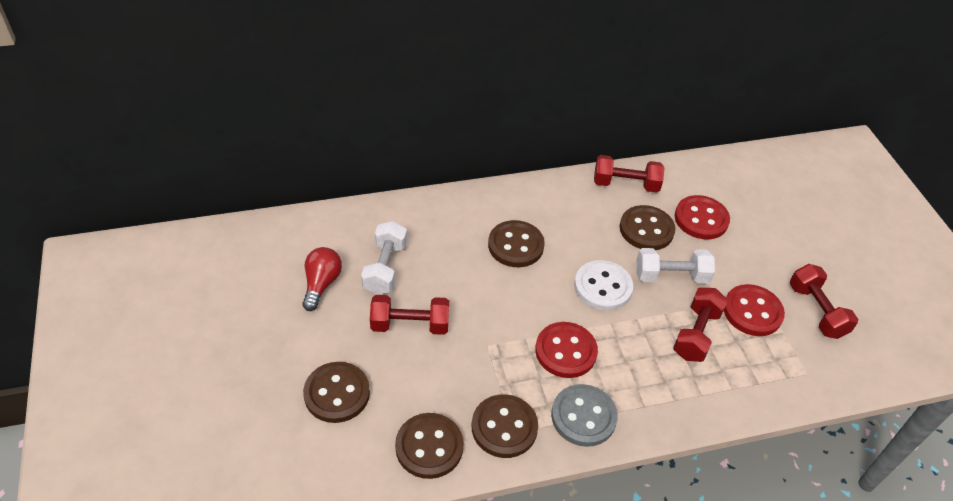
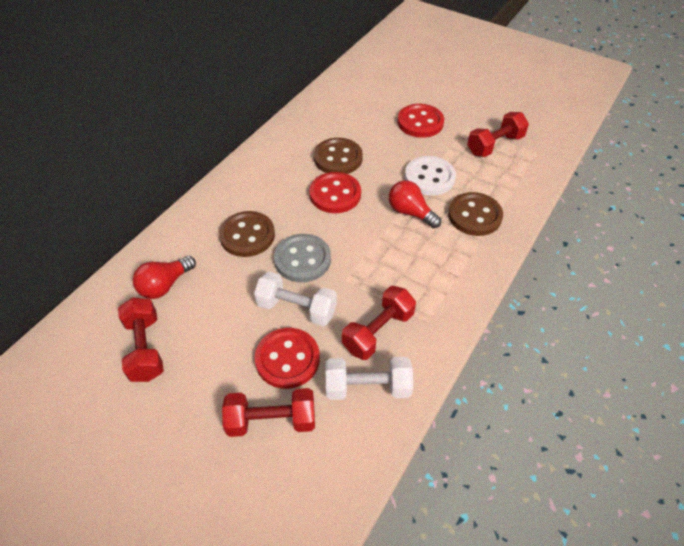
brown button: 5 -> 3
red light bulb: 1 -> 2

